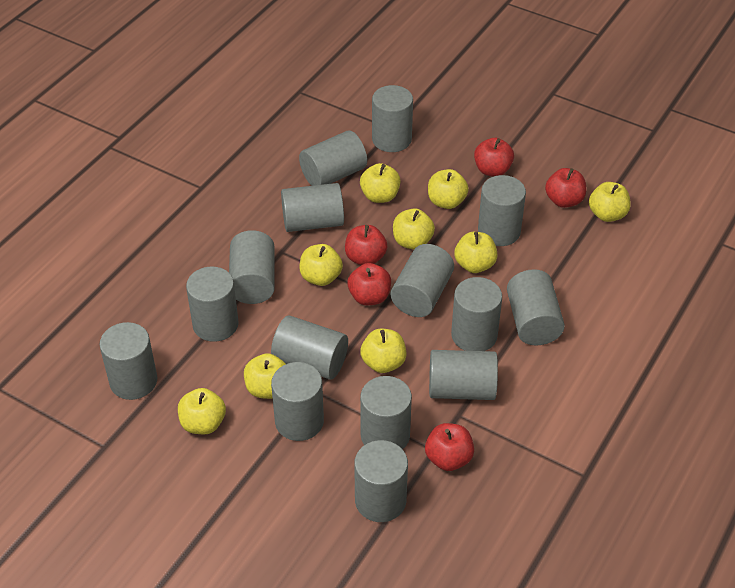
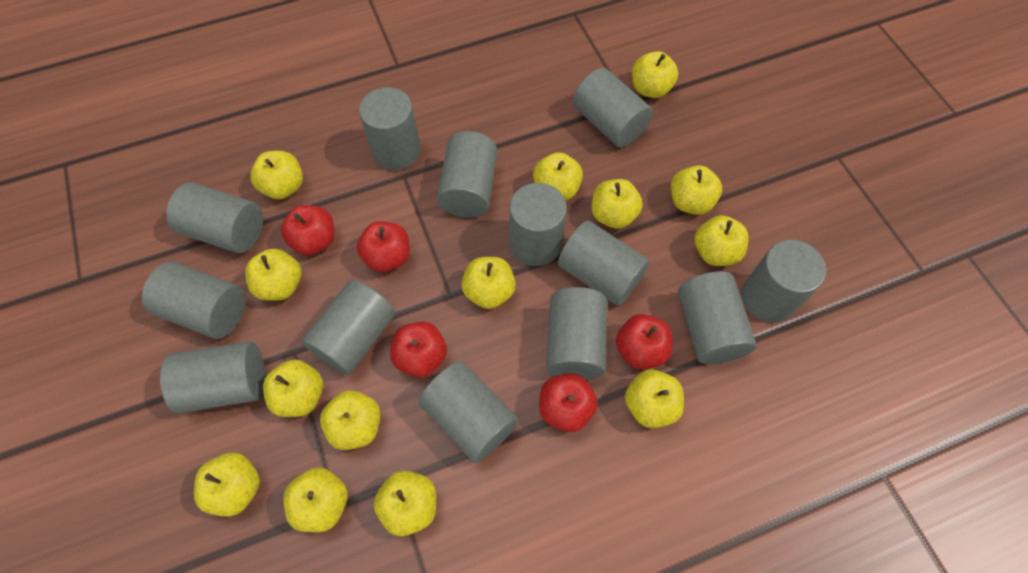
grey cylinder: 15 -> 13
yellow apple: 9 -> 14

